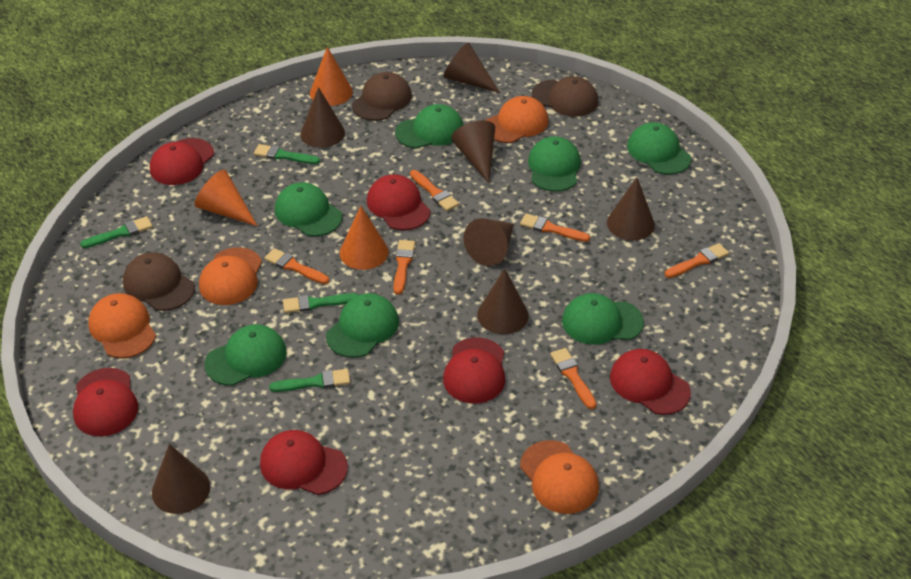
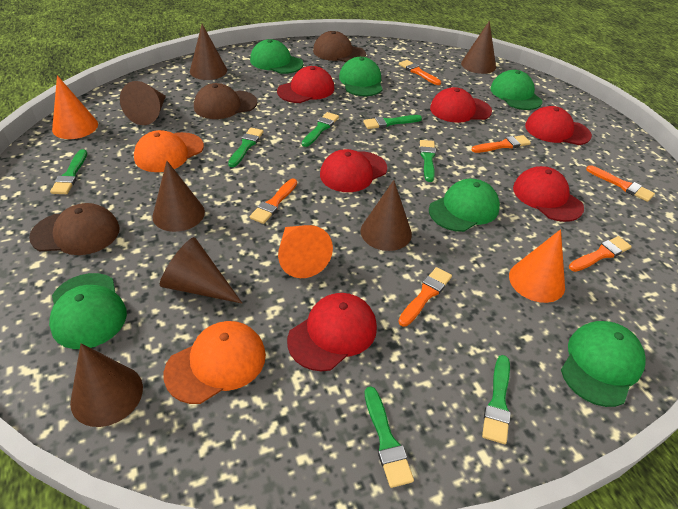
green brush: 4 -> 7
green cap: 7 -> 6
orange cap: 4 -> 2

